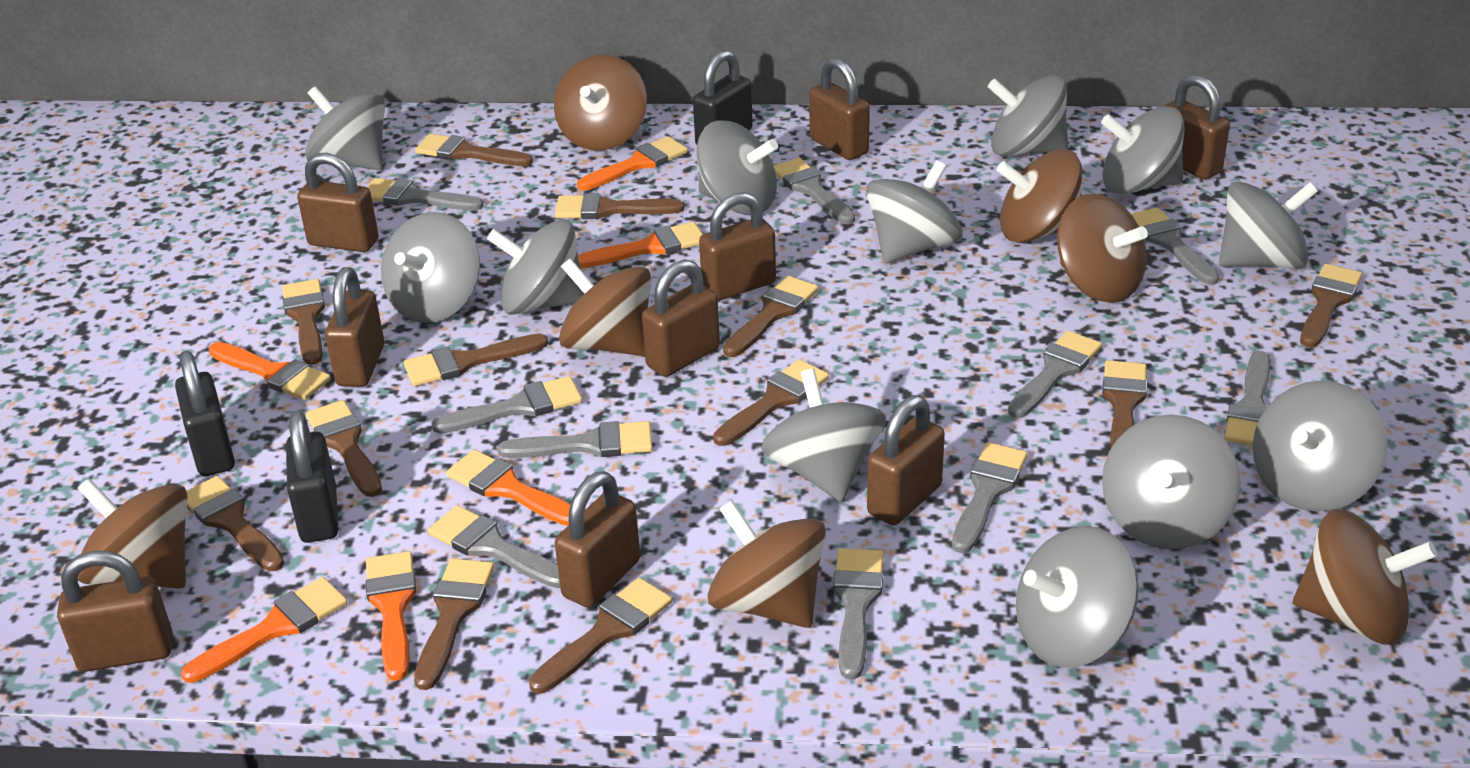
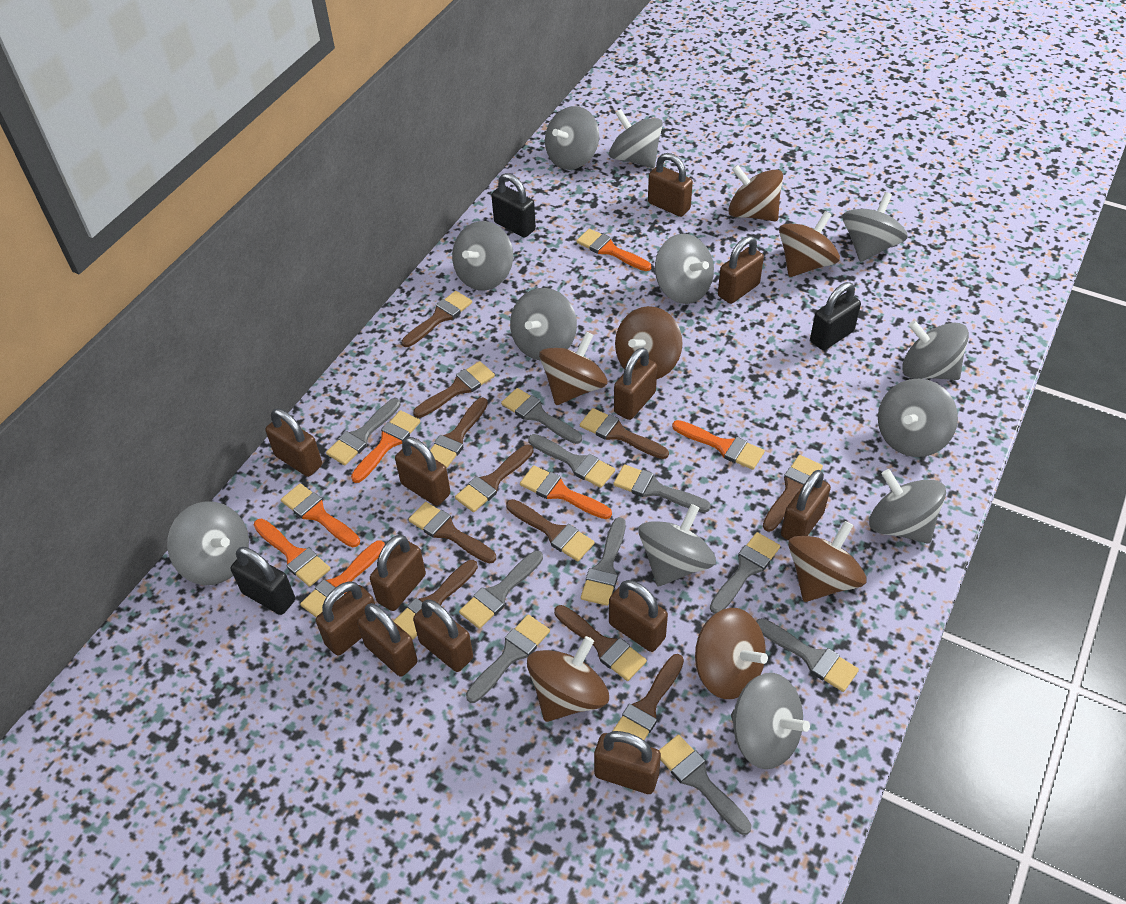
brown brush: 12 -> 11
brown padlock: 9 -> 12
orange brush: 6 -> 7

